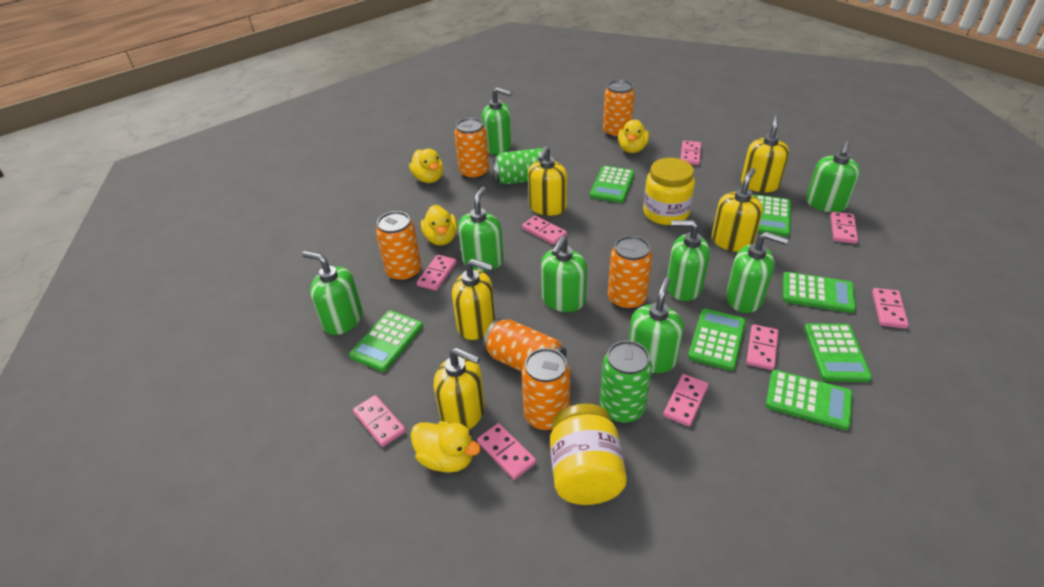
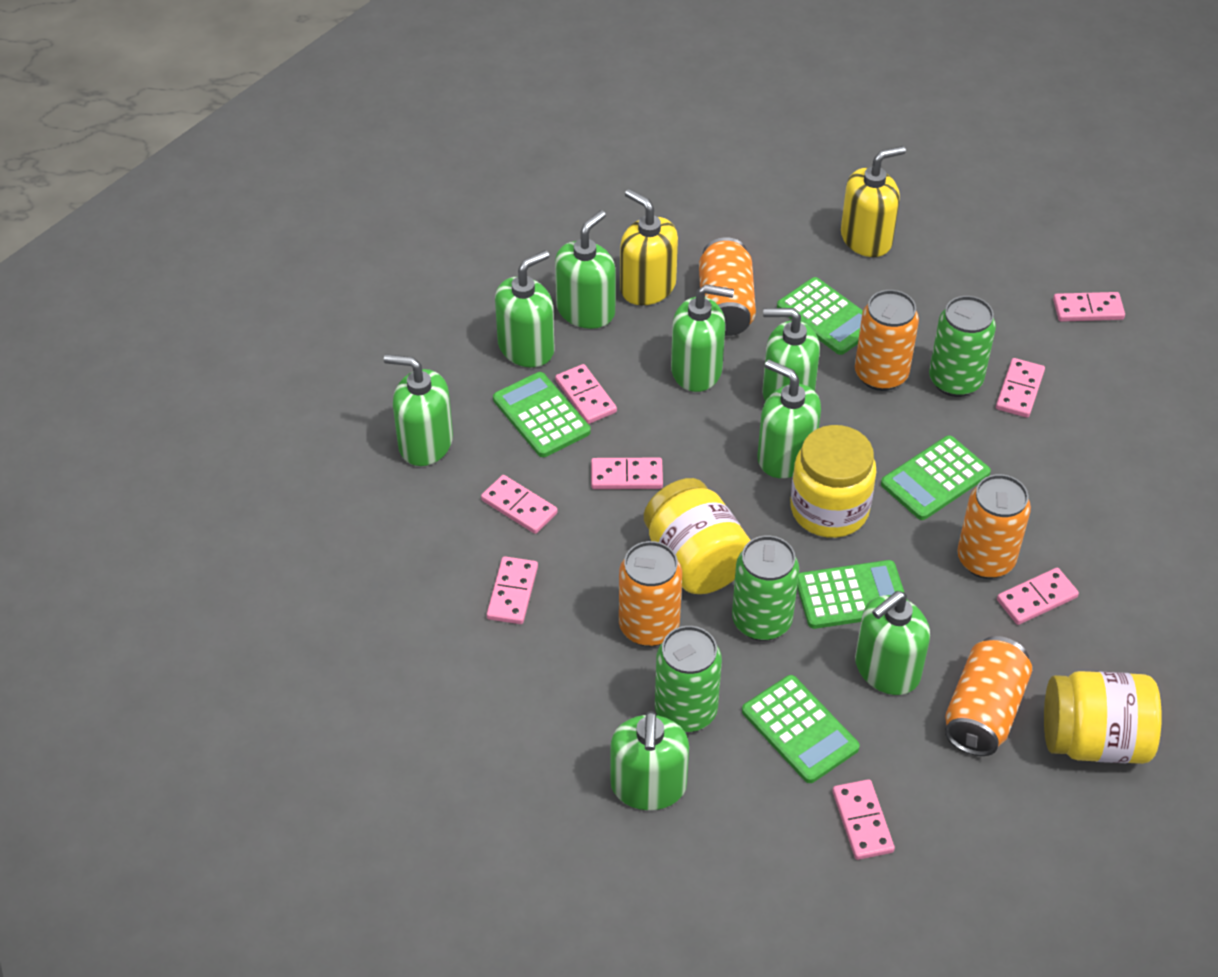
green calculator: 7 -> 5
green can: 2 -> 3
orange can: 6 -> 5
pink domino: 9 -> 8
yellow duck: 4 -> 0
yellow jar: 2 -> 3
yellow soap dispenser: 5 -> 2

